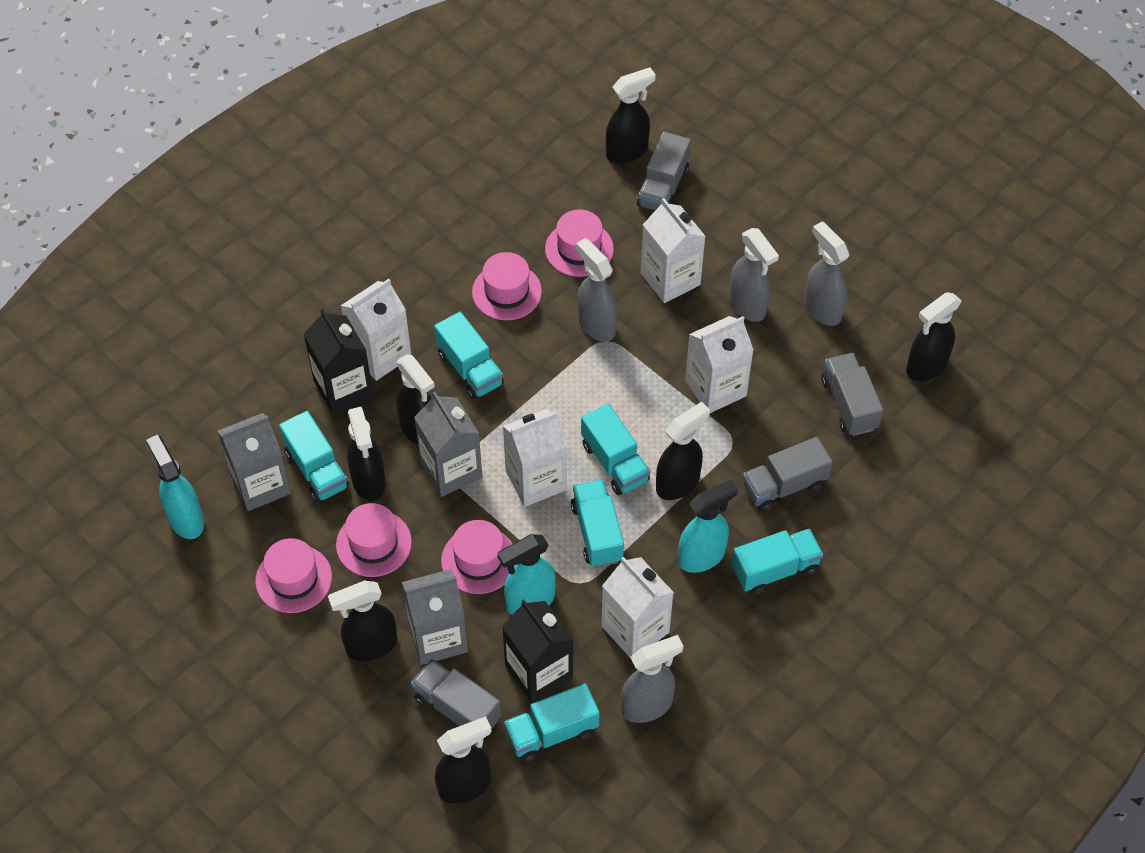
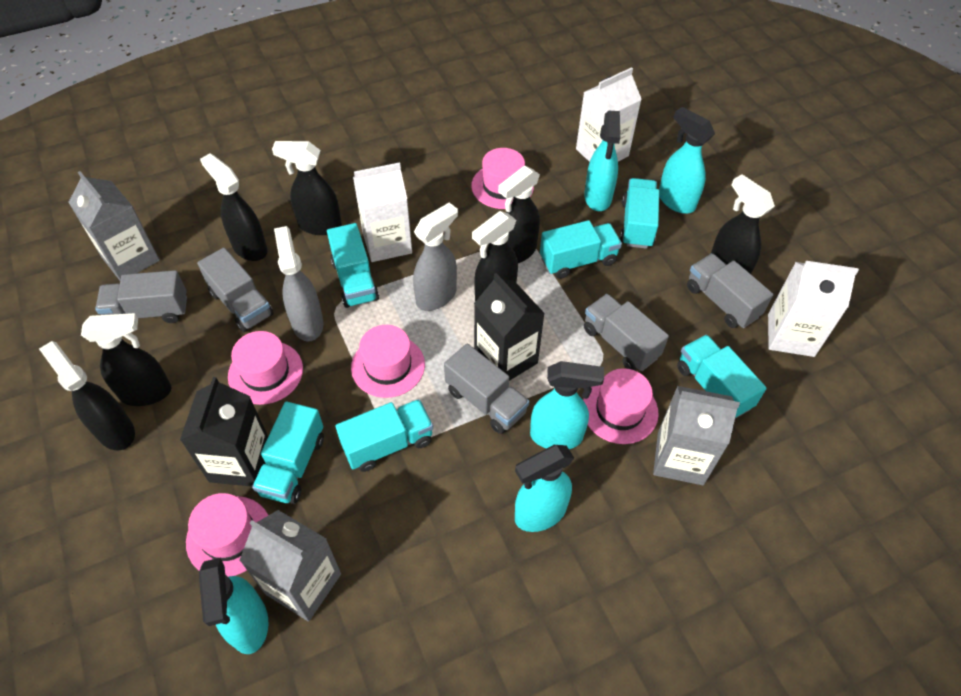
grey spray bottle: 4 -> 2
grey truck: 4 -> 5
turquoise spray bottle: 3 -> 5
white carton: 5 -> 3

